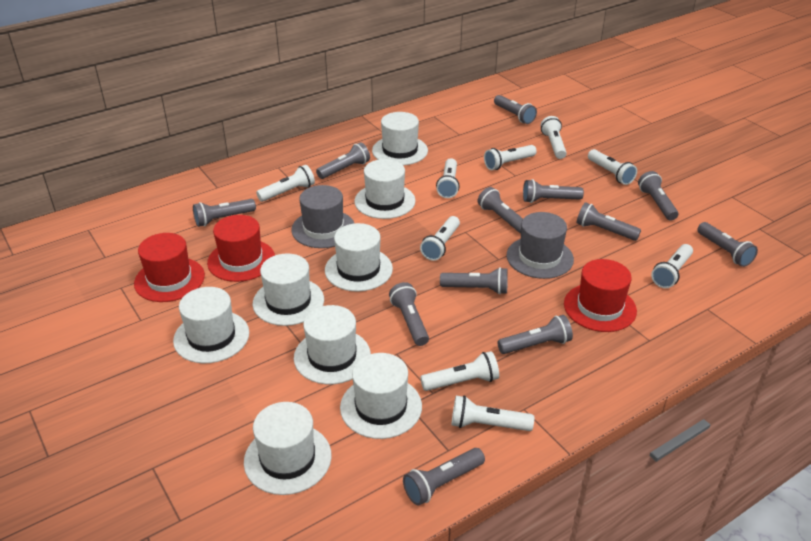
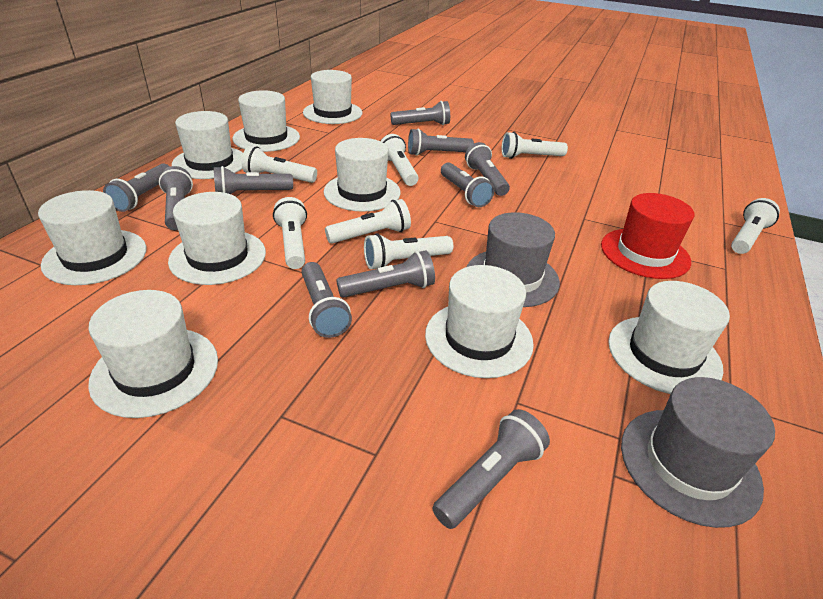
grey flashlight: 12 -> 10
red hat: 3 -> 1
white flashlight: 9 -> 7
white hat: 8 -> 9

